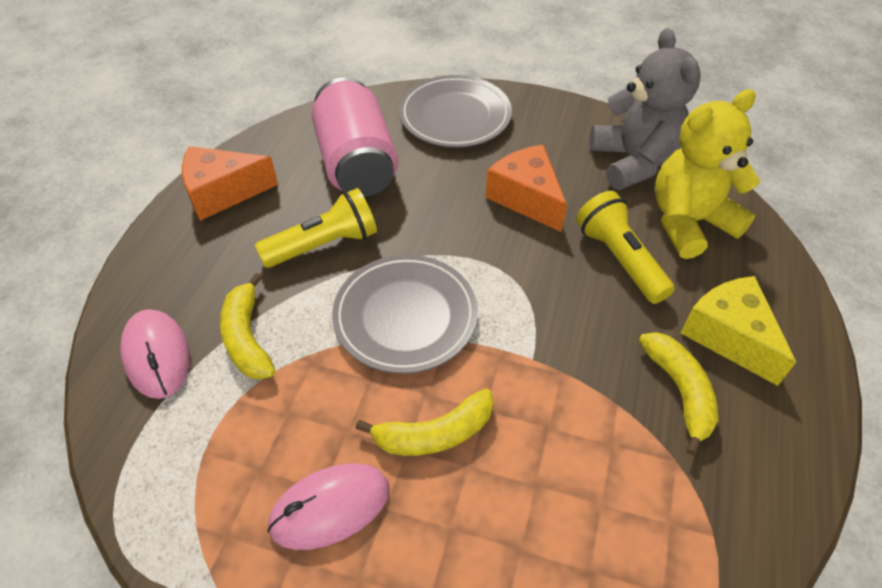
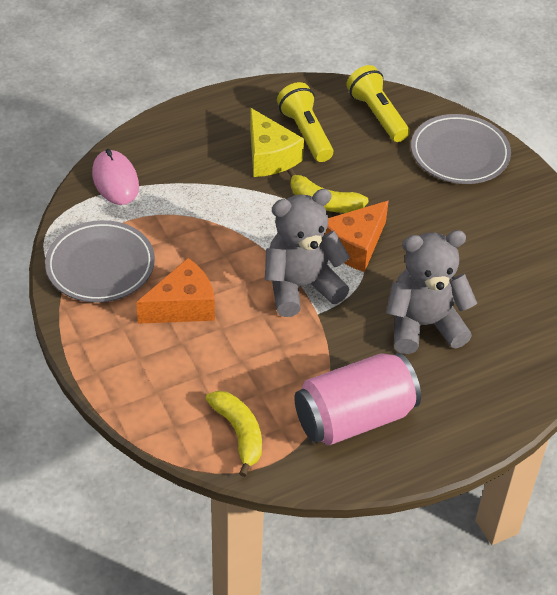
grey teddy bear: 1 -> 2
pink mouse: 2 -> 1
yellow banana: 3 -> 2
yellow teddy bear: 1 -> 0

